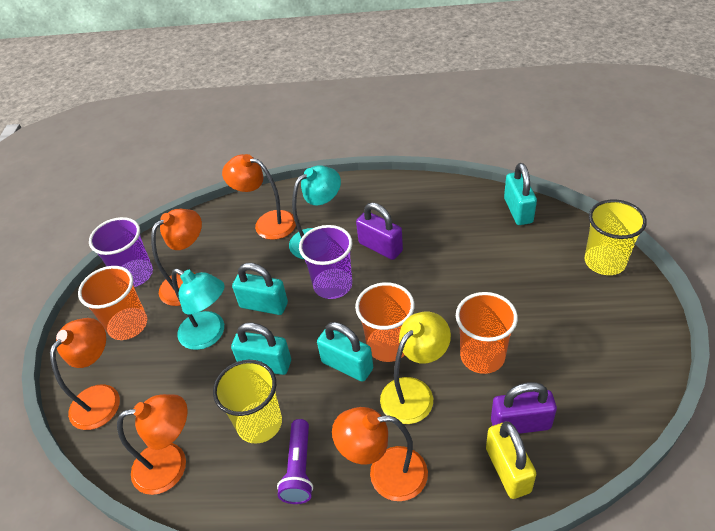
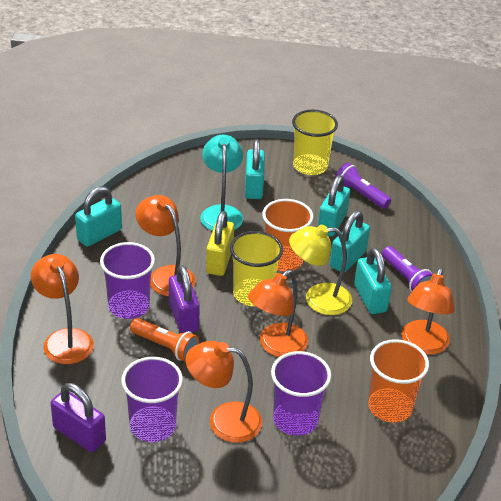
orange cup: 3 -> 2
orange flashlight: 0 -> 1
purple cup: 2 -> 3
purple flashlight: 1 -> 2
turquoise lamp: 2 -> 1
turquoise padlock: 4 -> 5

